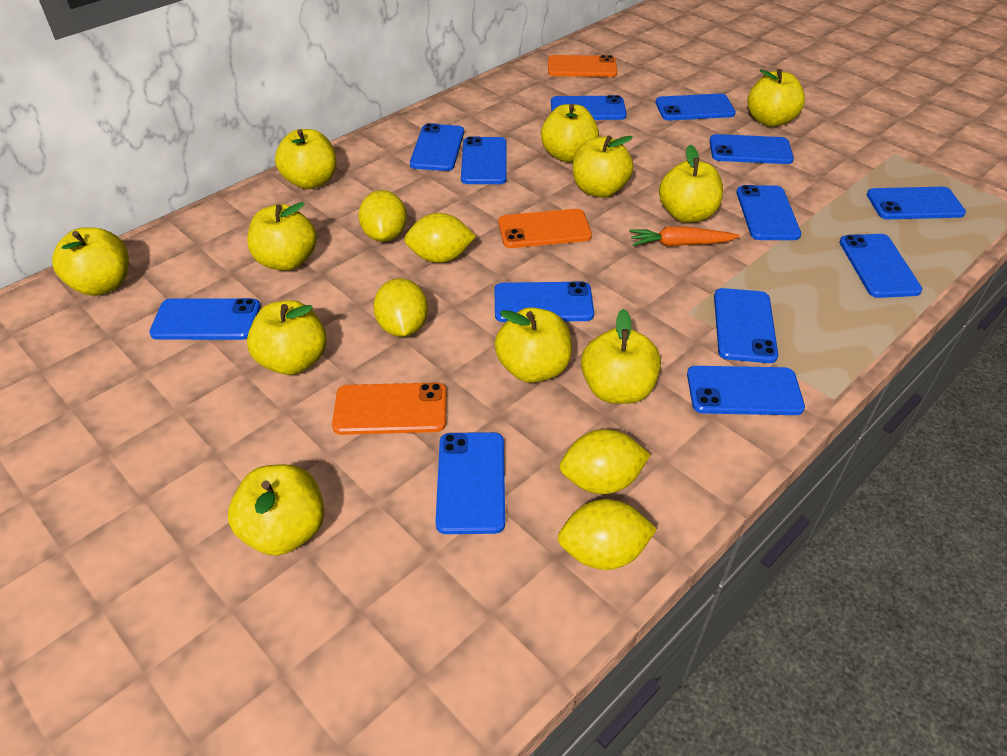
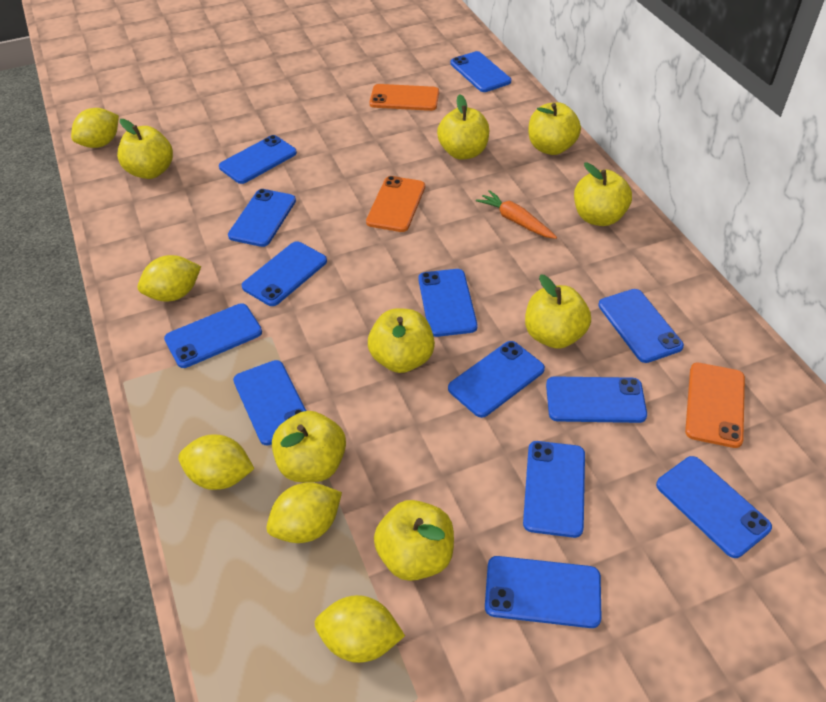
yellow apple: 11 -> 8

